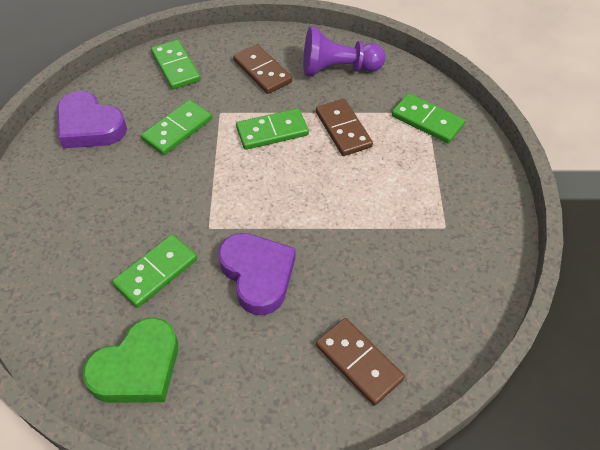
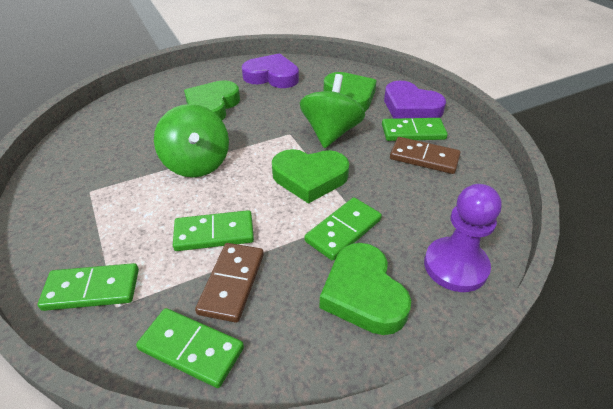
brown domino: 3 -> 2
green heart: 1 -> 4
green spinning top: 0 -> 2

